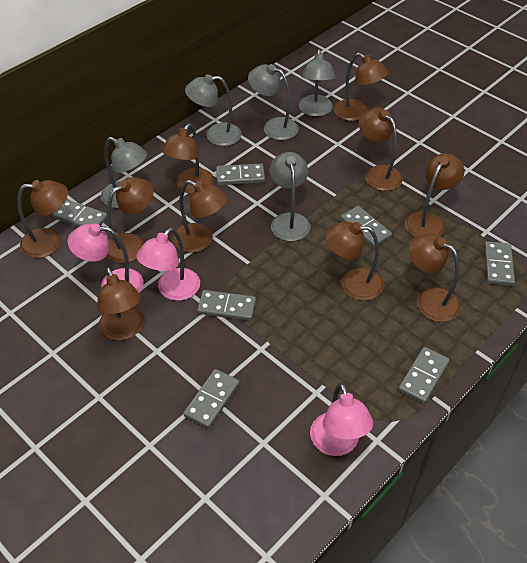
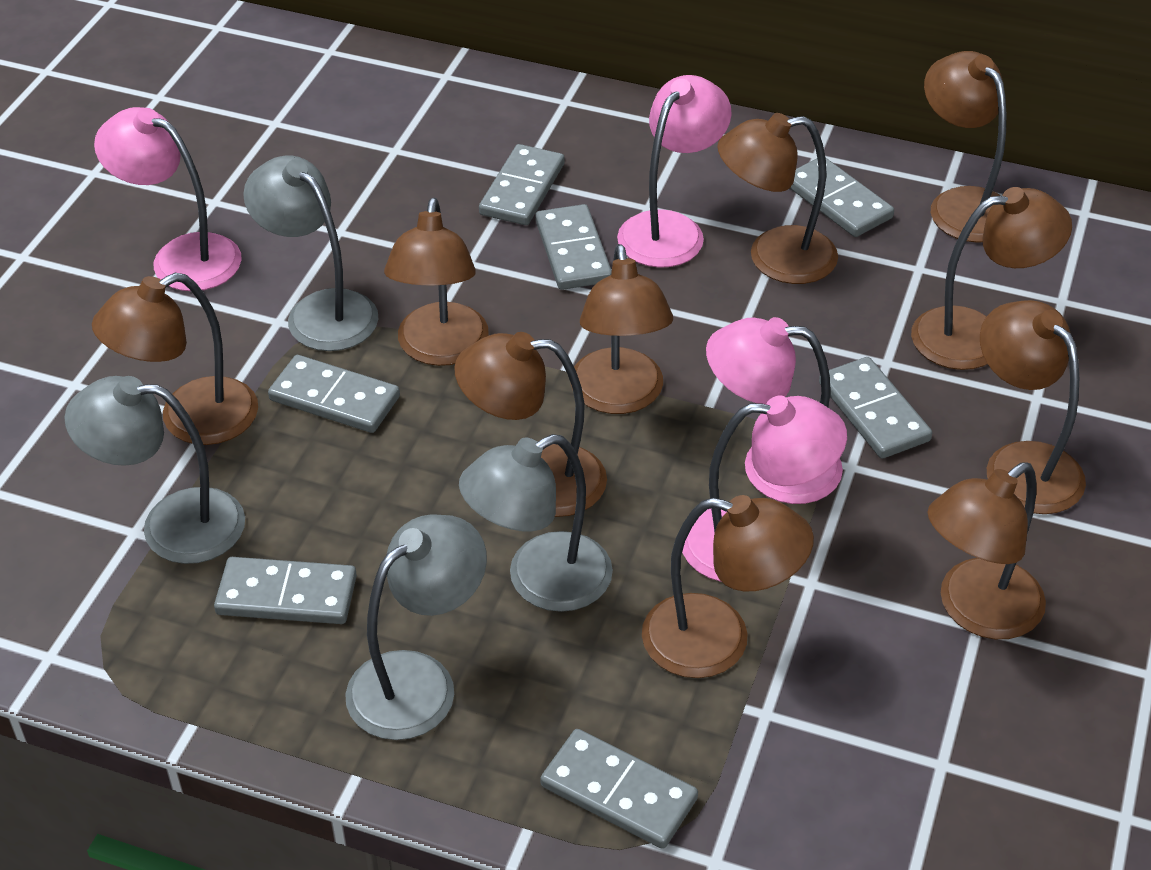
grey lamp: 5 -> 4
pink lamp: 3 -> 4

